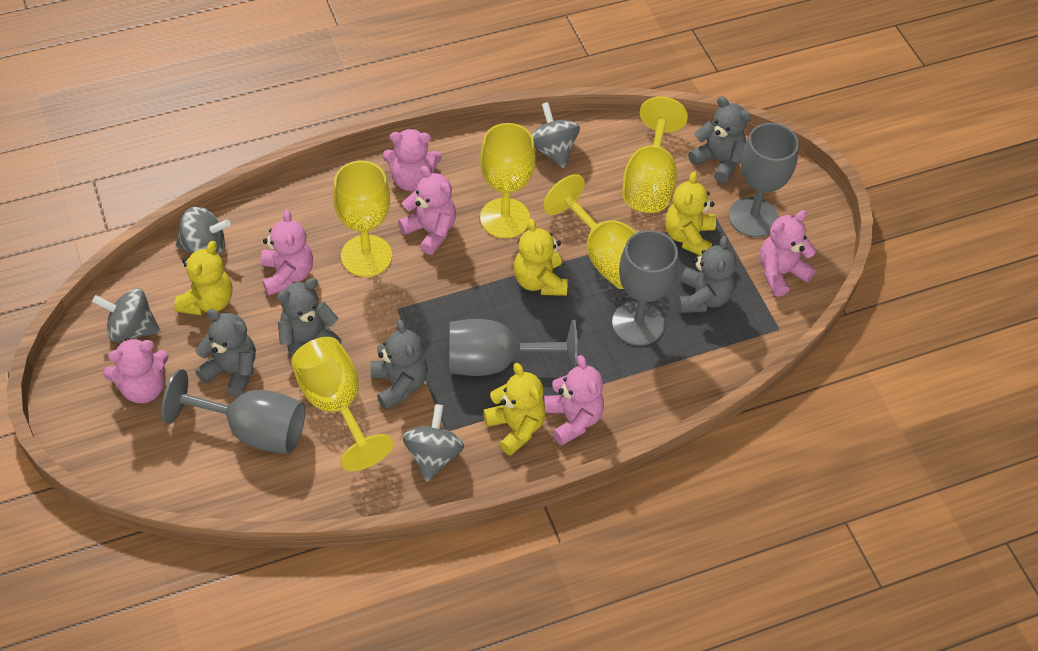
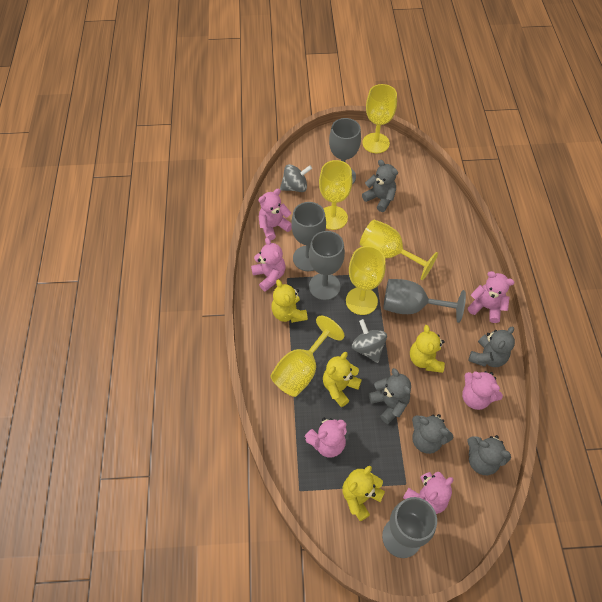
grey goblet: 4 -> 5
grey spinning top: 4 -> 2

